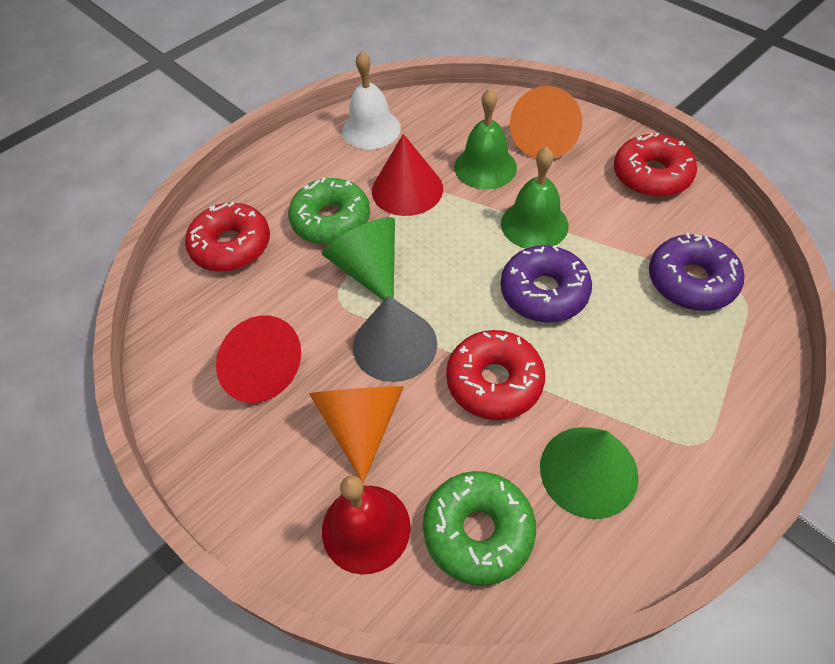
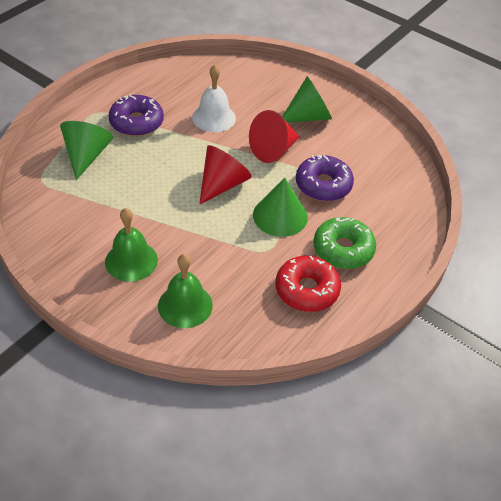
green cone: 2 -> 3
green donut: 2 -> 1
grey cone: 1 -> 0
orange cone: 2 -> 0
red bell: 1 -> 0
red donut: 3 -> 1

